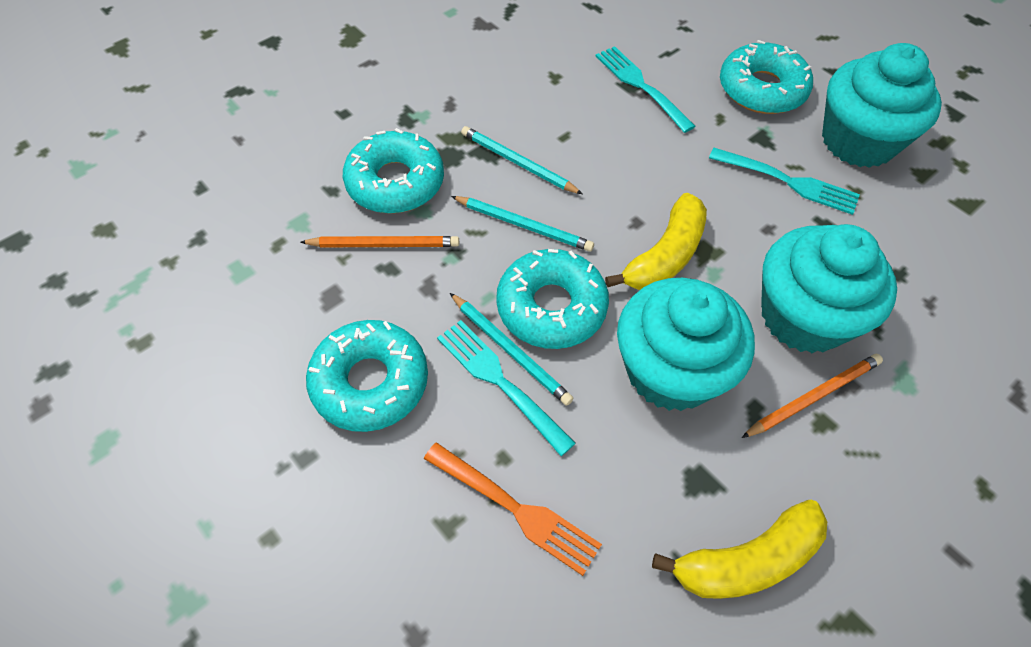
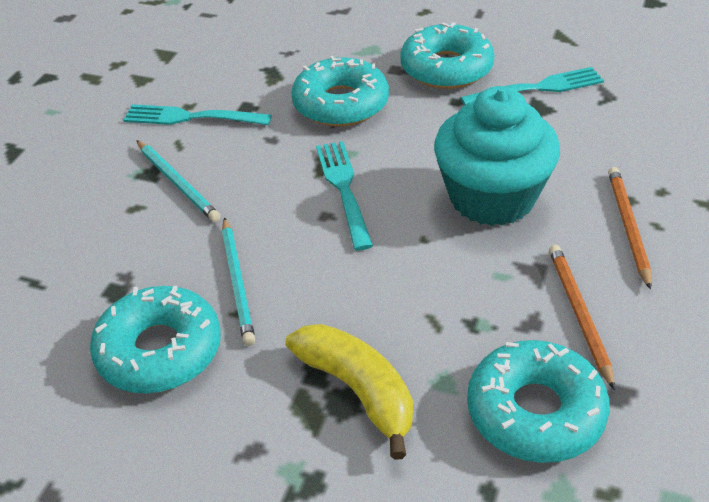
orange fork: 1 -> 0
turquoise cupcake: 3 -> 1
turquoise pencil: 3 -> 2
yellow banana: 2 -> 1

